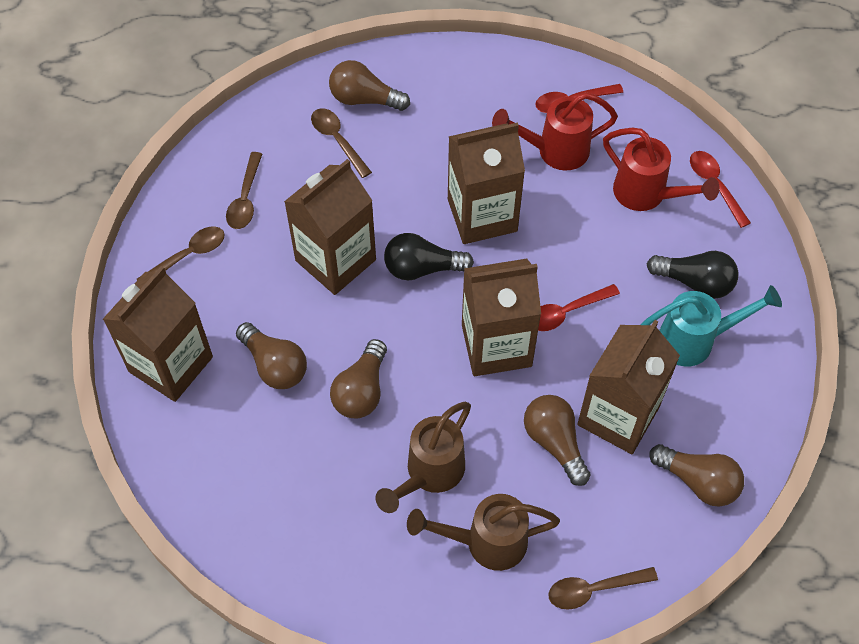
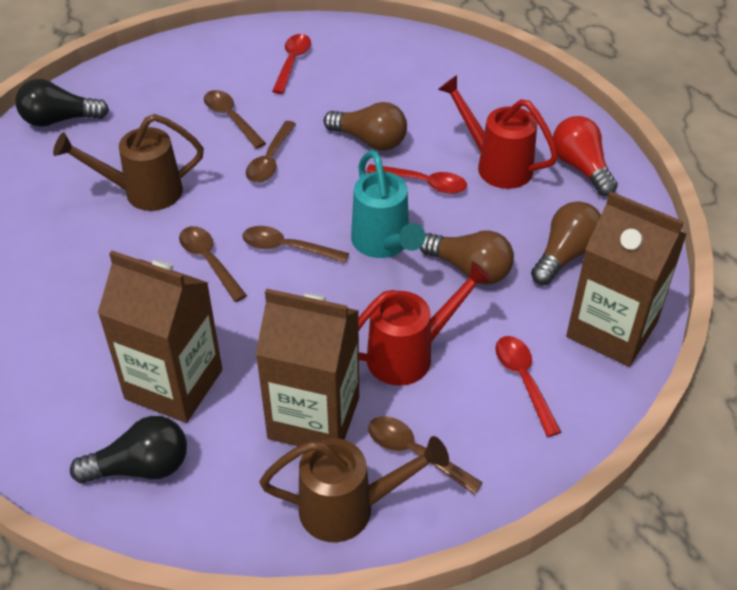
brown carton: 5 -> 3
brown light bulb: 5 -> 3
brown spoon: 4 -> 5
red light bulb: 0 -> 1

